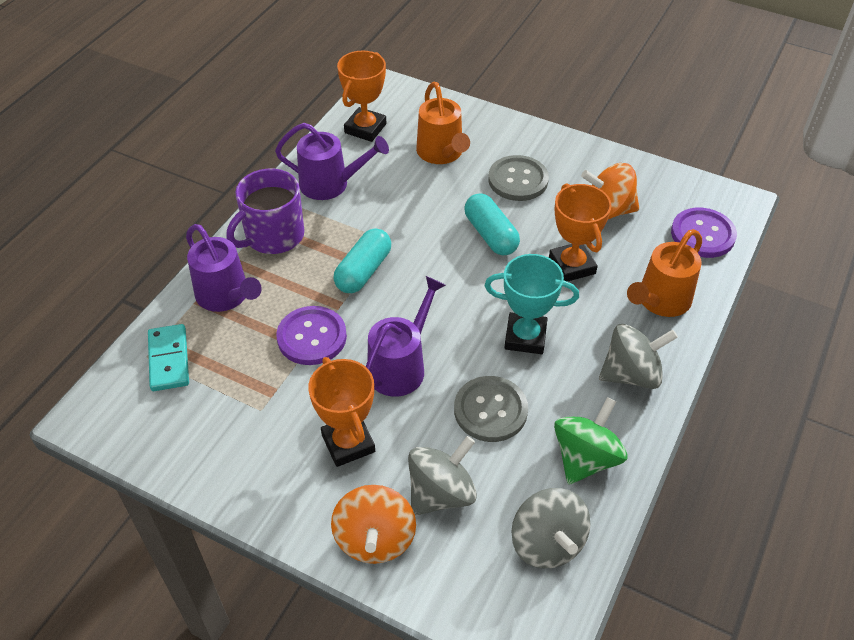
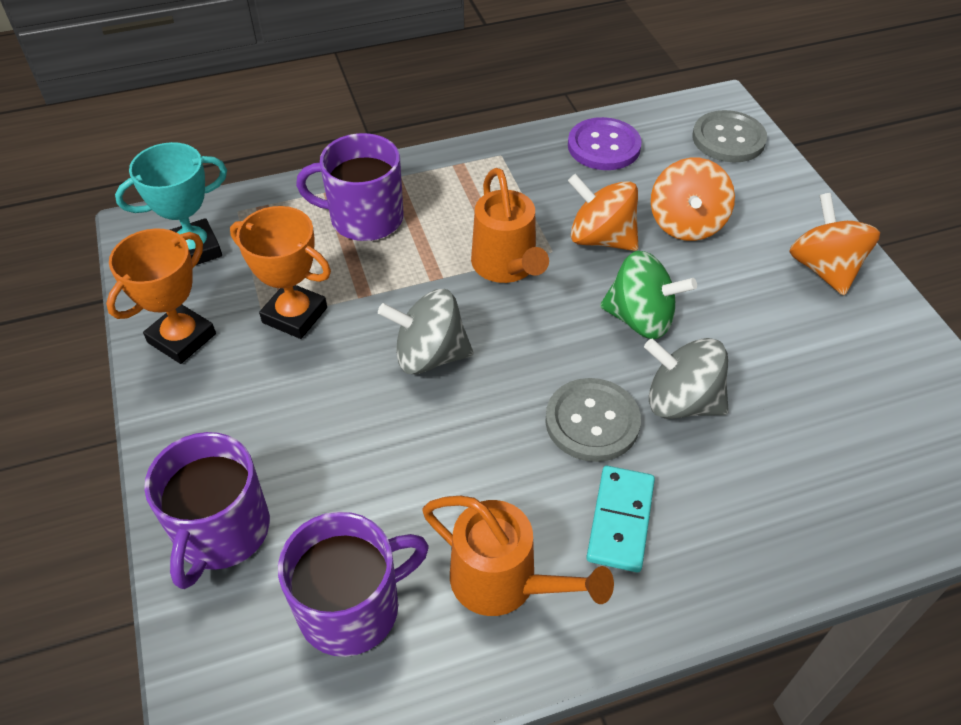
grey spinning top: 3 -> 2
orange spinning top: 2 -> 3
orange trophy: 3 -> 2
purple button: 2 -> 1
purple mug: 1 -> 3
purple watering can: 3 -> 0
turquoise capsule: 2 -> 0

